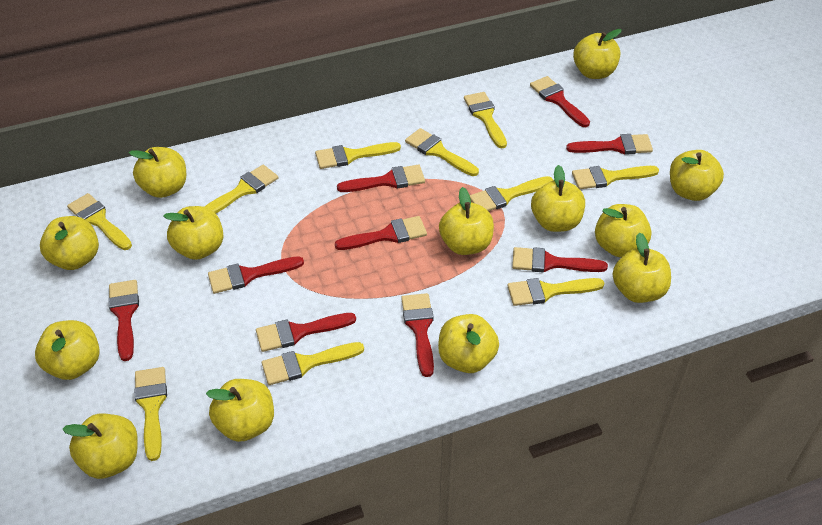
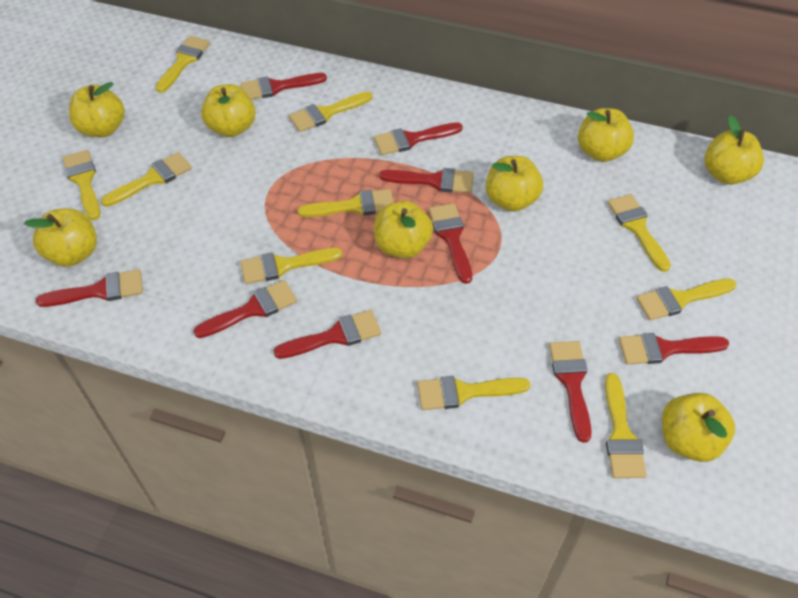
yellow apple: 13 -> 8

